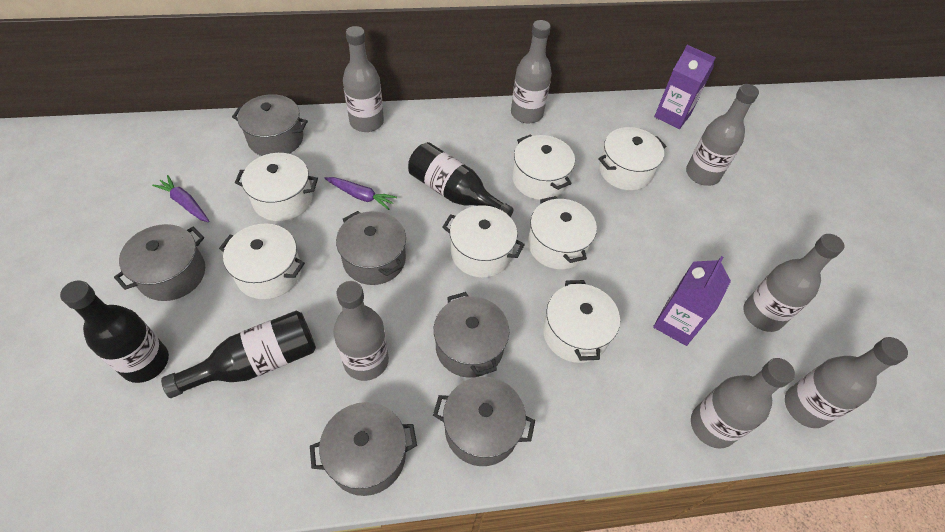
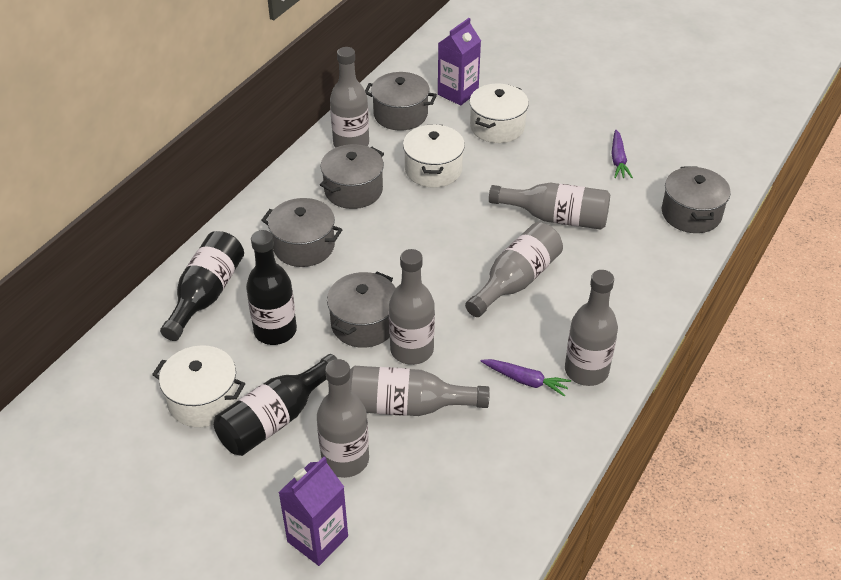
grey pot: 6 -> 5
white pot: 7 -> 3

